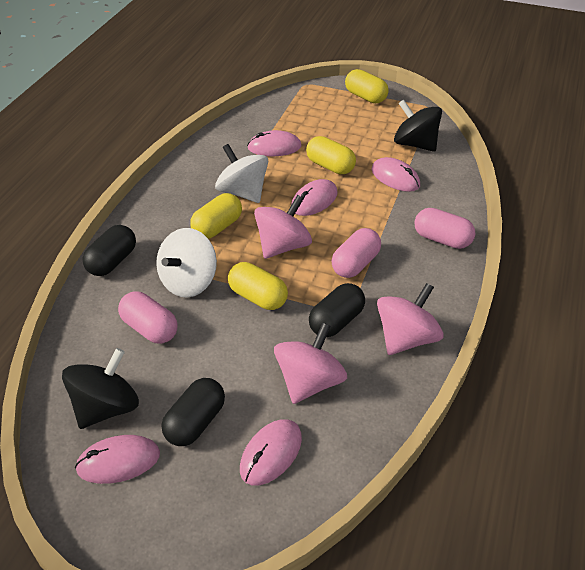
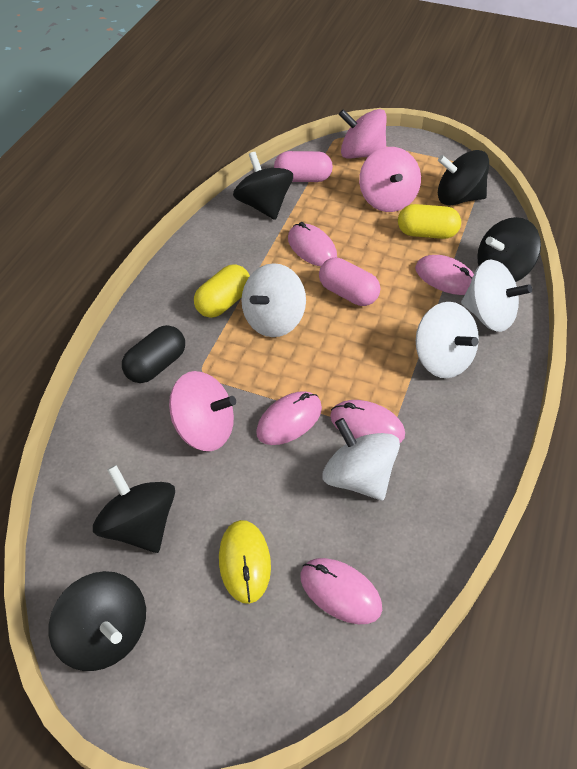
black capsule: 3 -> 1
black spinning top: 2 -> 5
pink capsule: 3 -> 2
white spinning top: 2 -> 4
yellow capsule: 4 -> 2
yellow mouse: 0 -> 1

